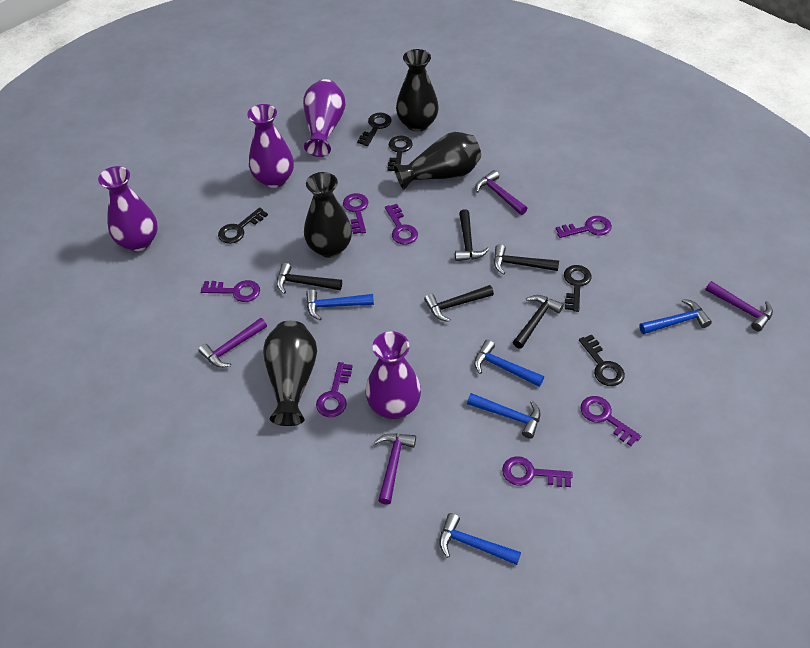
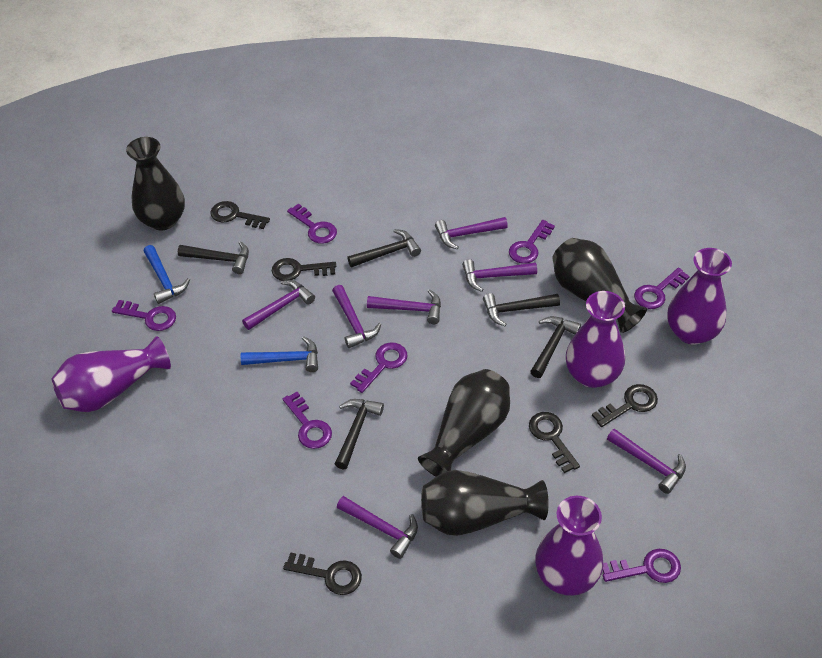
blue hammer: 5 -> 2
purple hammer: 4 -> 7

